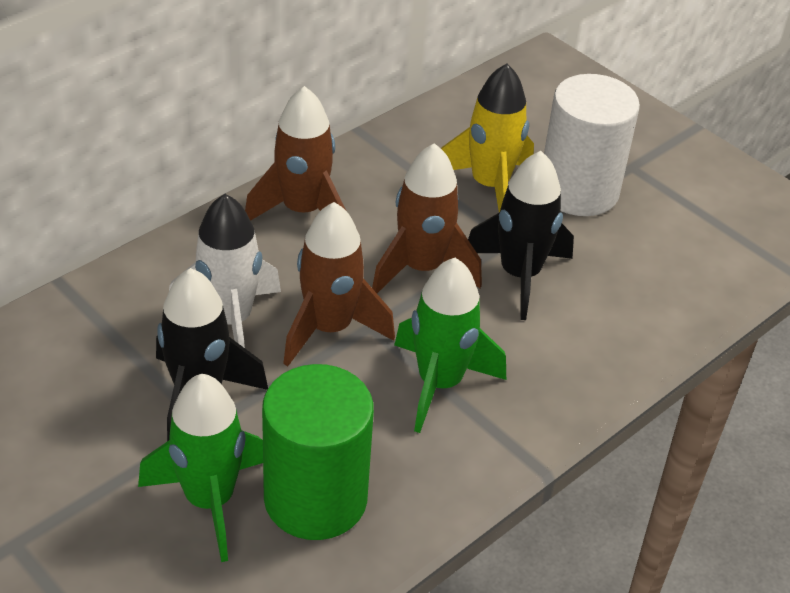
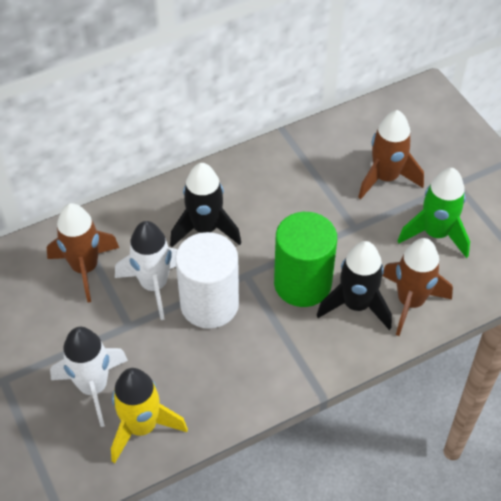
green rocket: 2 -> 1
white rocket: 1 -> 2

